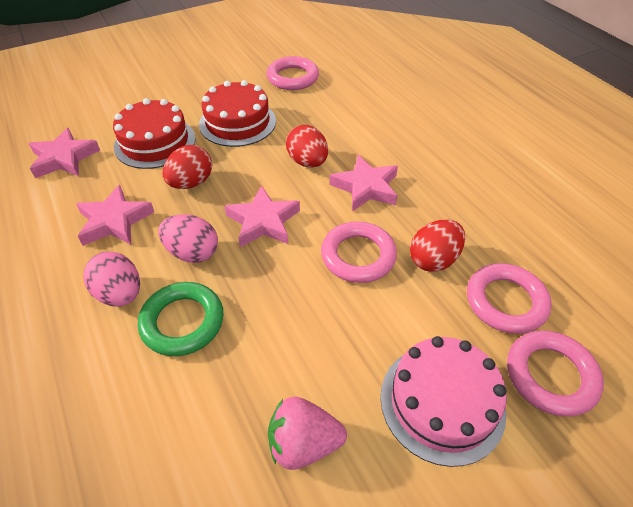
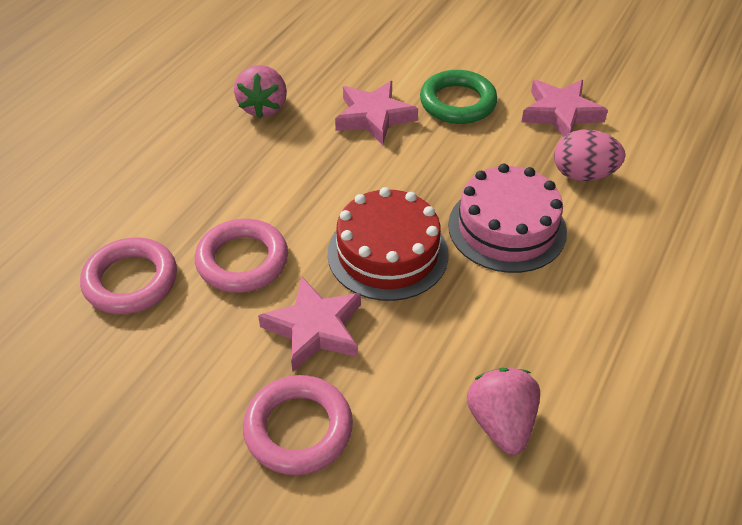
pink egg: 2 -> 1
pink ring: 4 -> 3
pink star: 4 -> 3
pink strawberry: 1 -> 2
red cake: 2 -> 1
red egg: 3 -> 0

